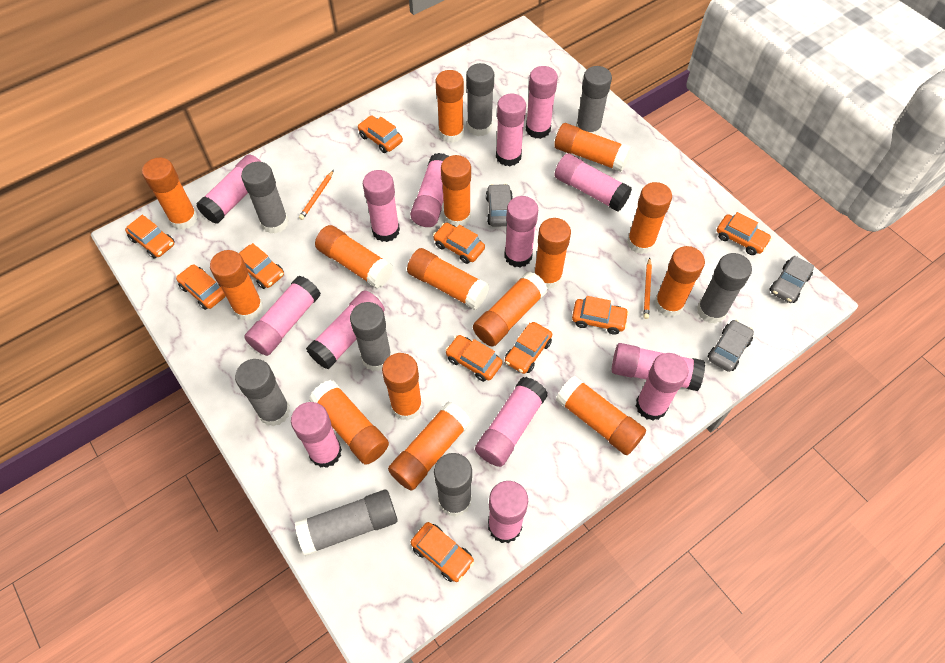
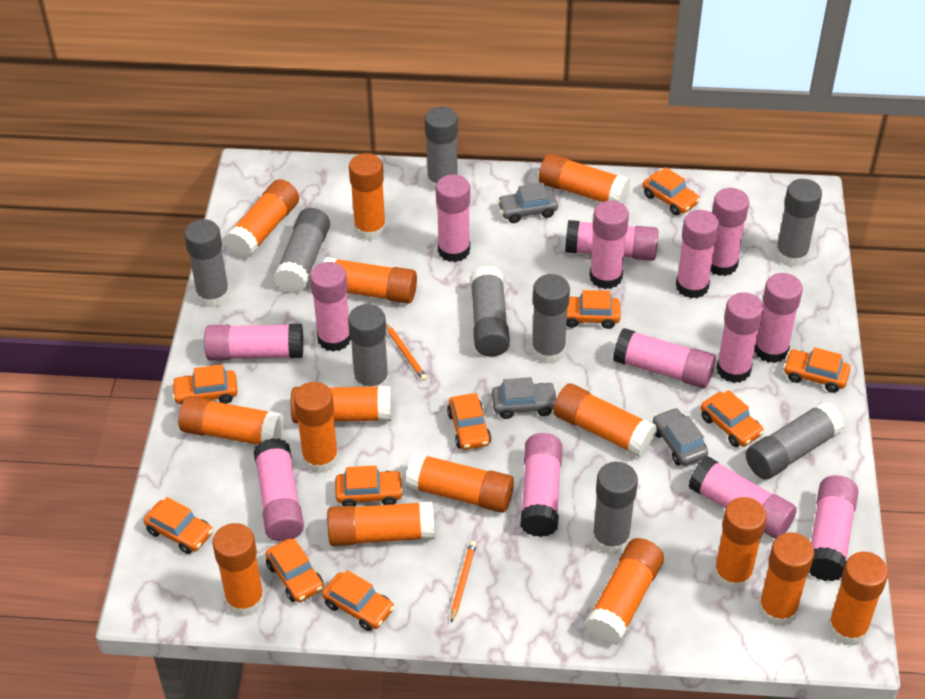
grey glue stick: 8 -> 9

